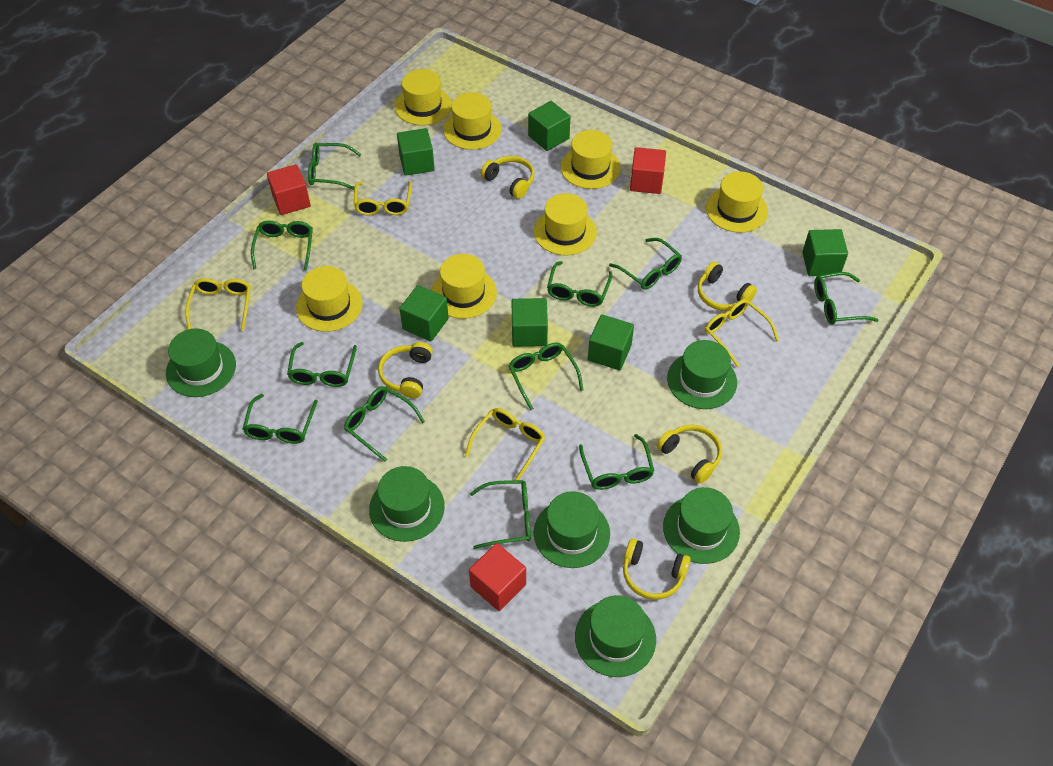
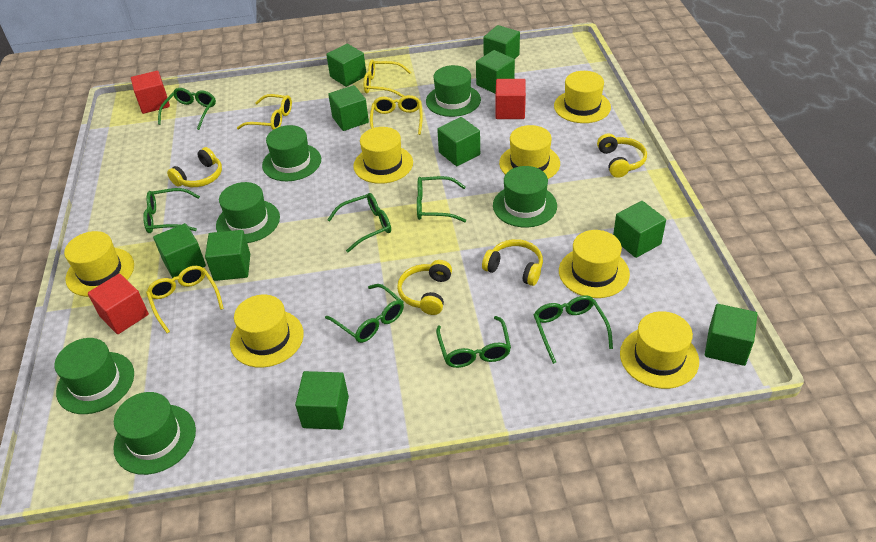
green cube: 6 -> 10
green glasses: 11 -> 7
yellow headphones: 5 -> 4

